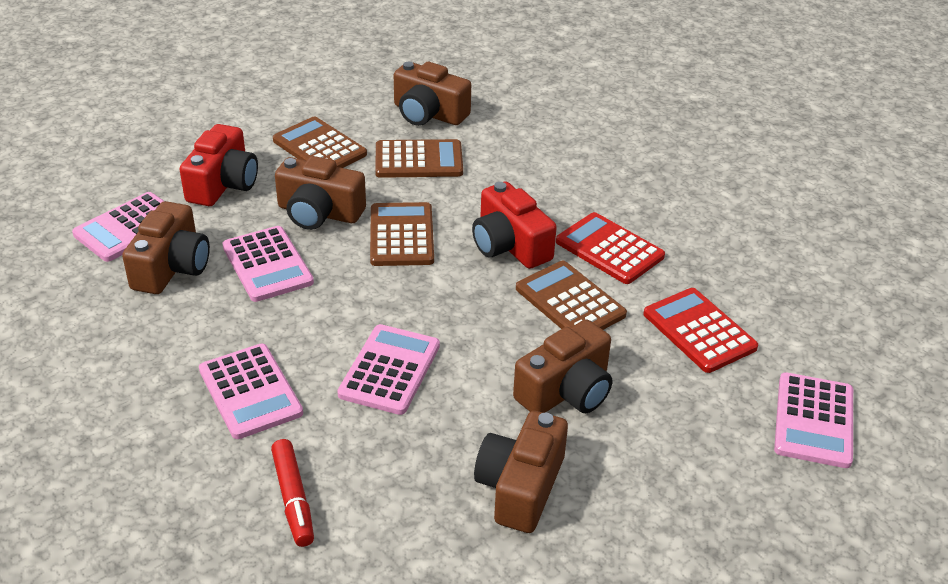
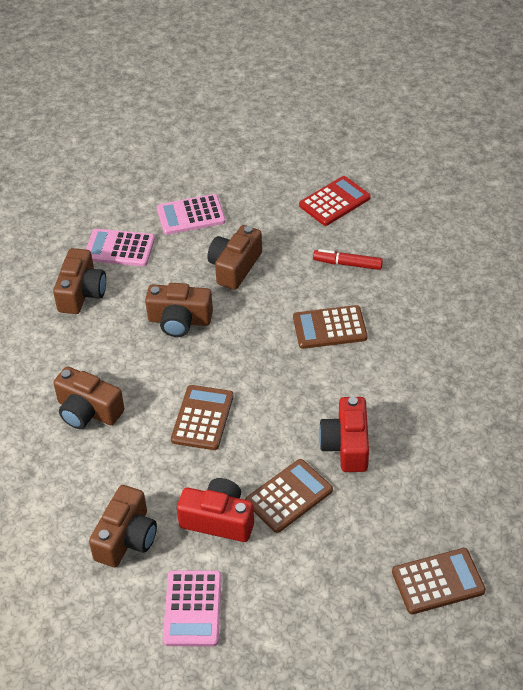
pink calculator: 5 -> 3
red calculator: 2 -> 1

